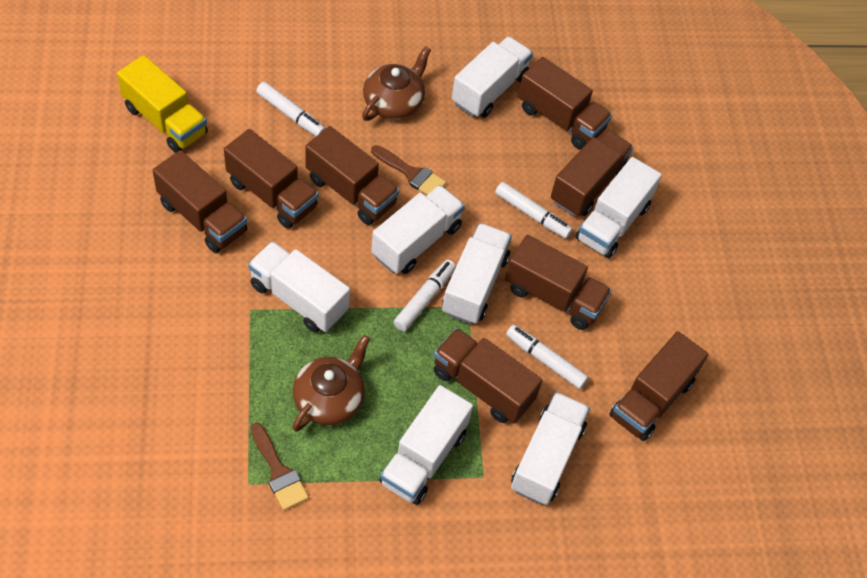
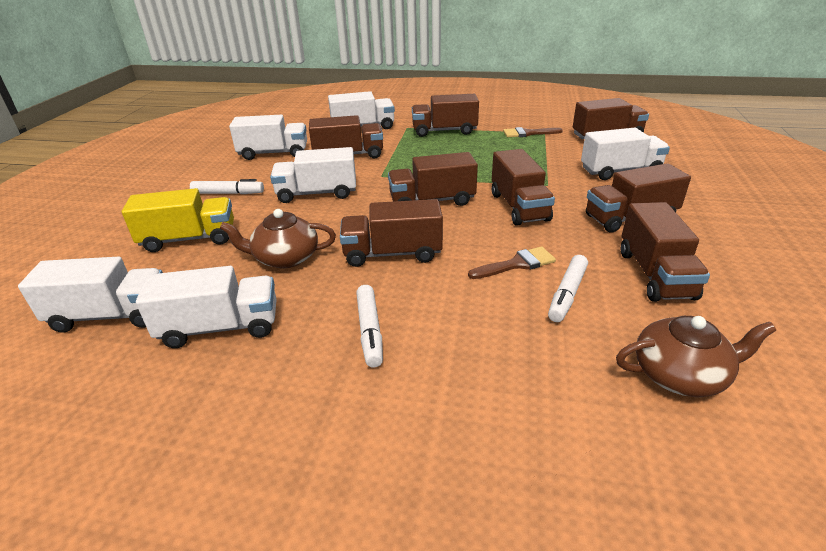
white marker: 4 -> 3
white truck: 7 -> 6

